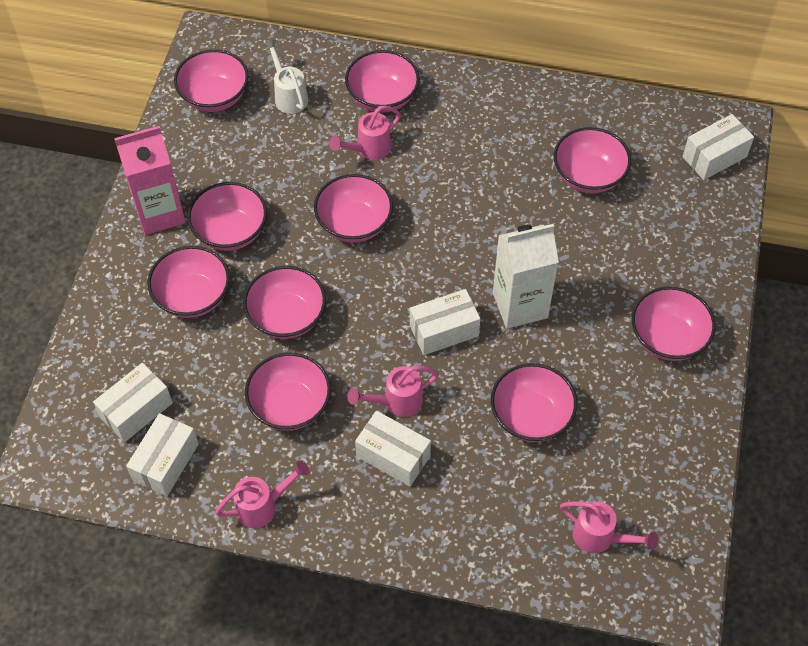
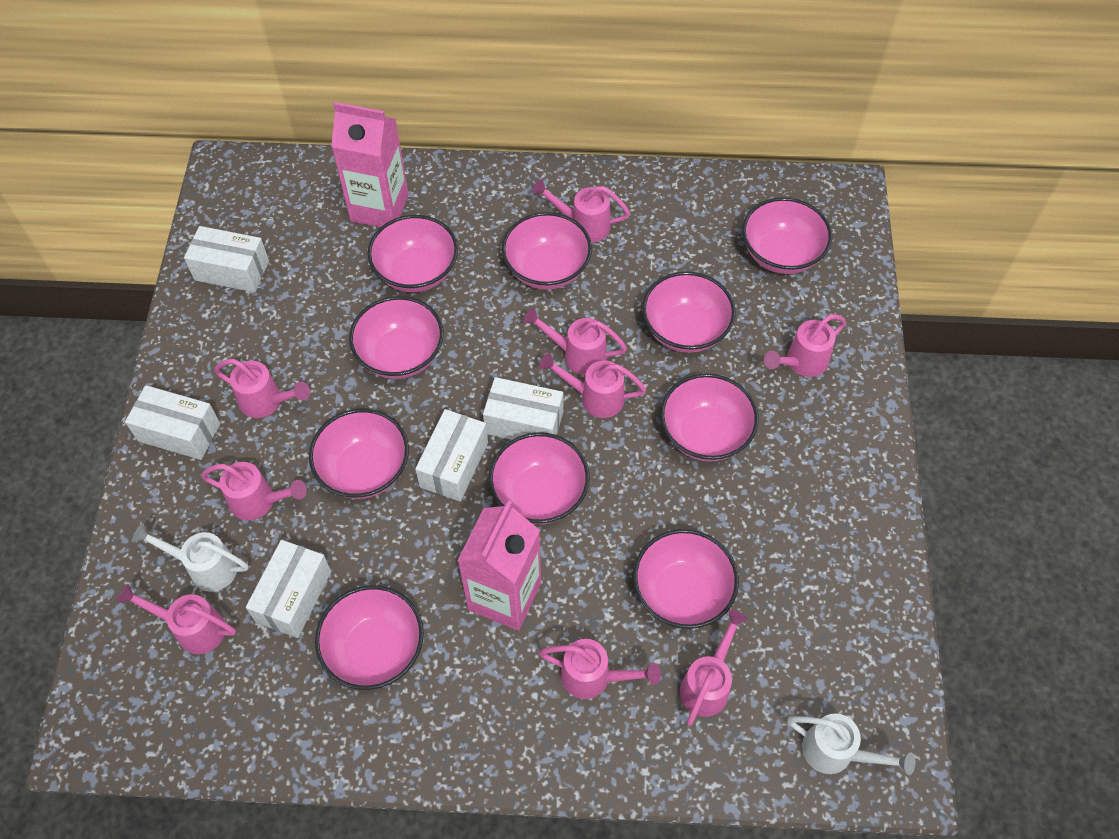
pink carton: 1 -> 2
pink watering can: 4 -> 9
white carton: 1 -> 0
white watering can: 1 -> 2

